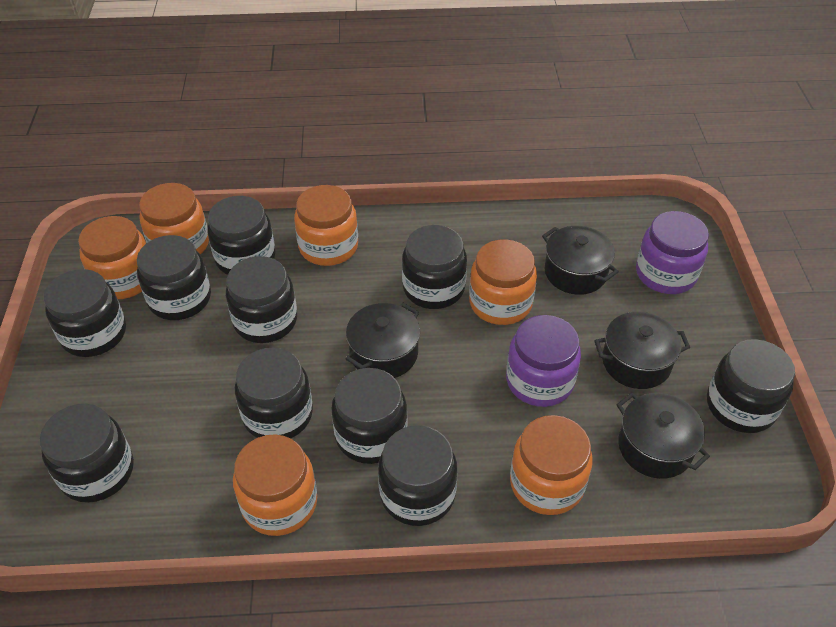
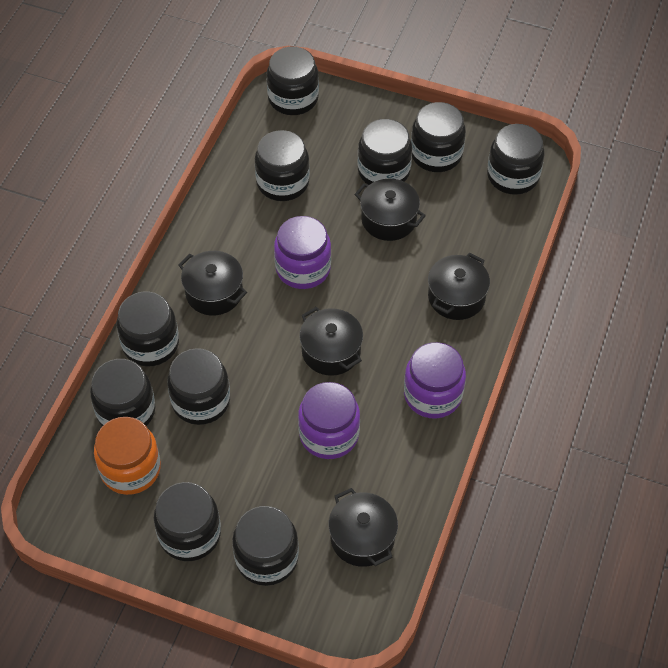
black pot: 4 -> 5
orange jar: 6 -> 1
purple jar: 2 -> 3

